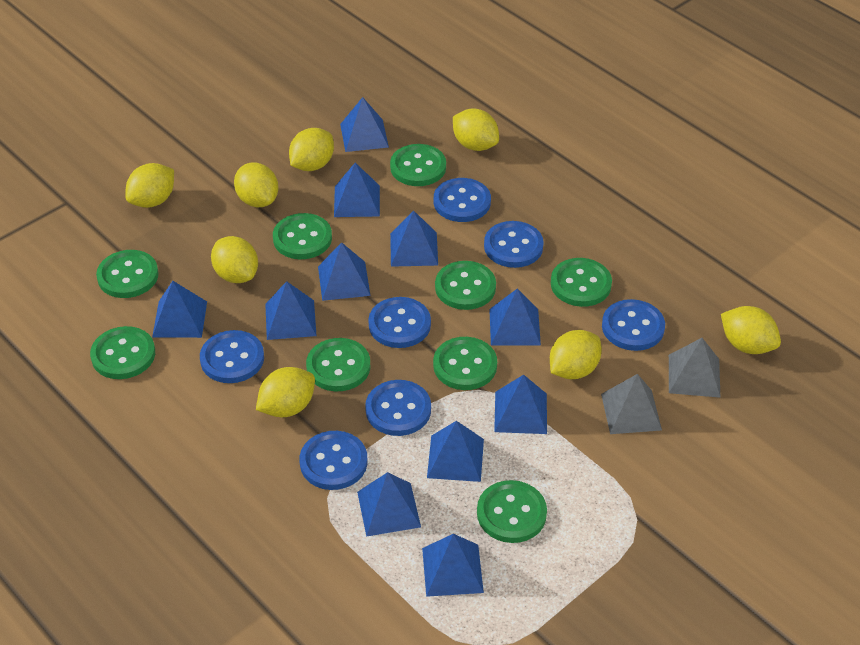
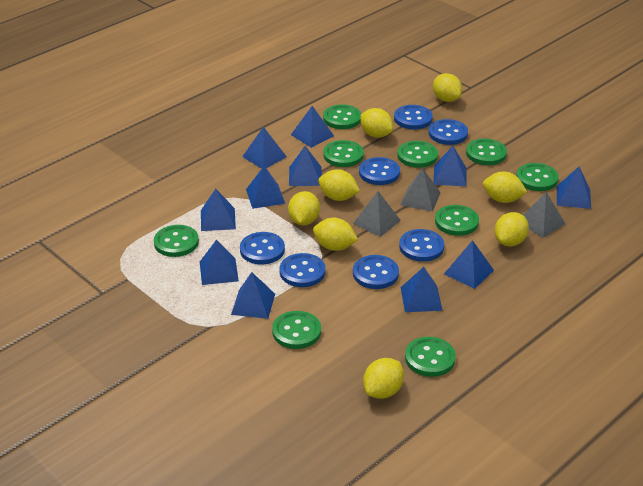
grey pyramid: 2 -> 3

